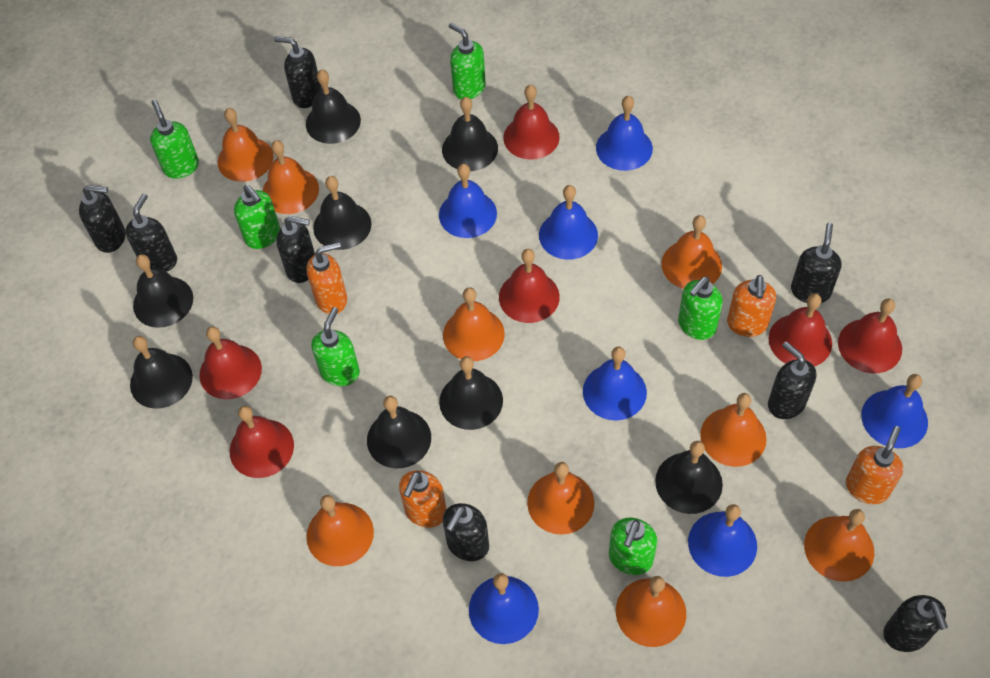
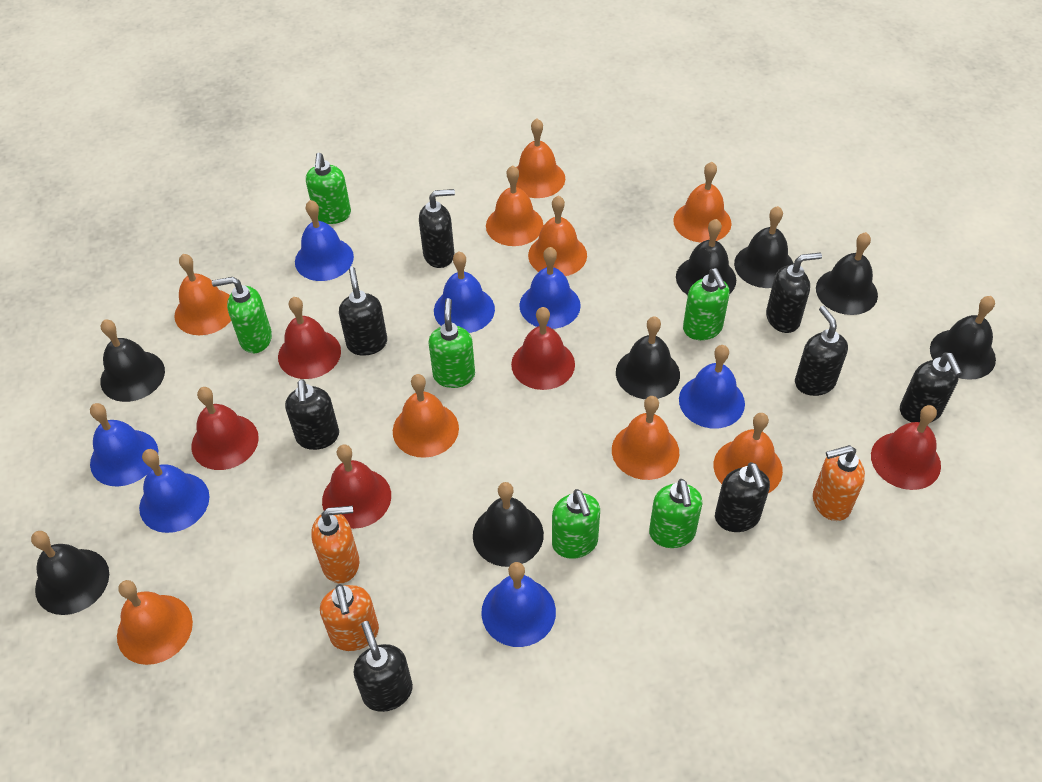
orange soap dispenser: 4 -> 3
red bell: 6 -> 5

